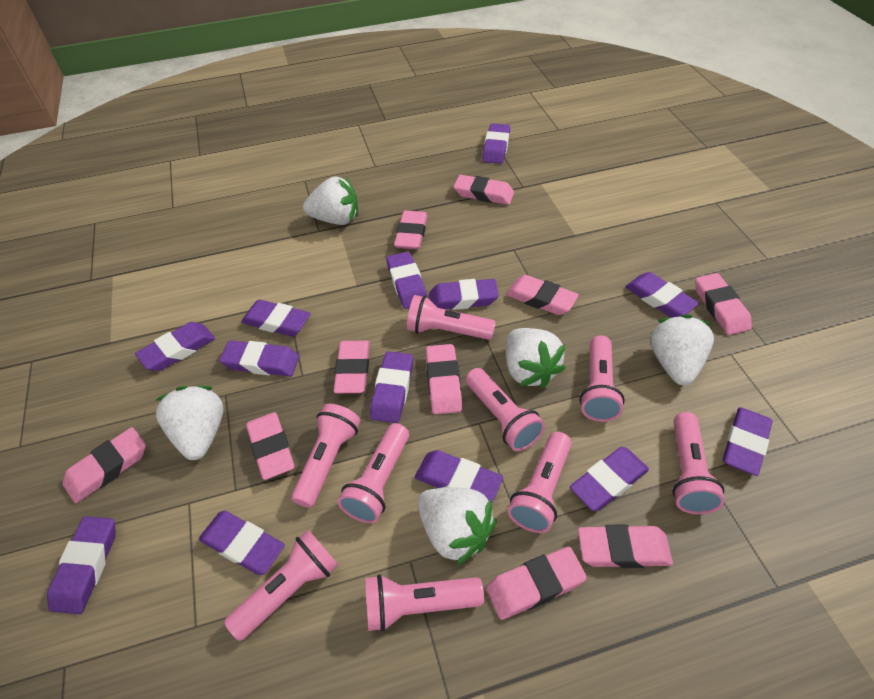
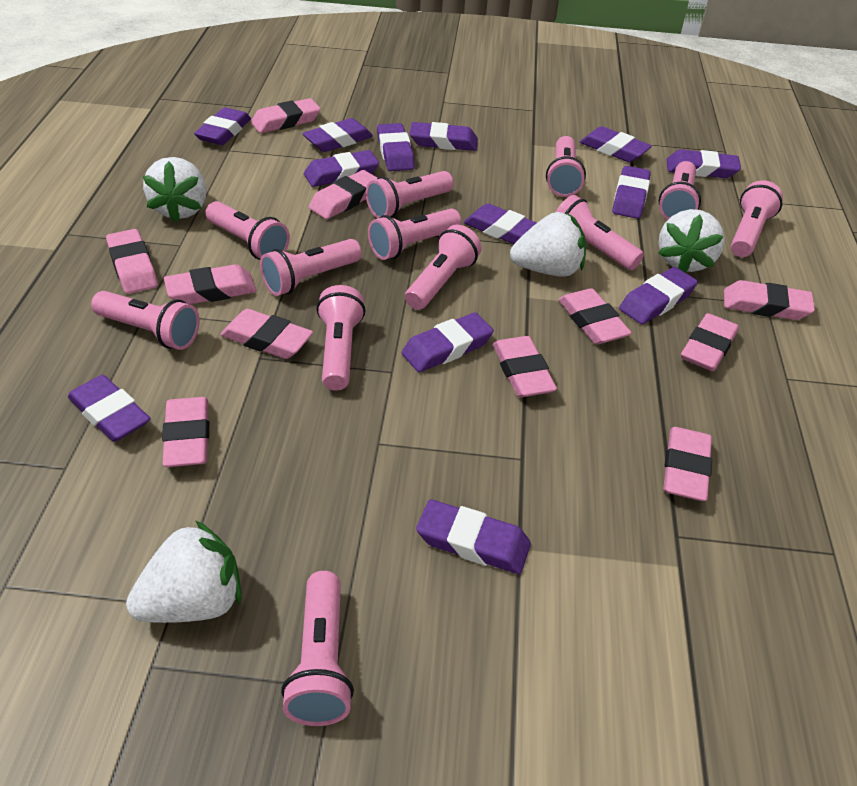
pink eraser: 10 -> 11
pink flashlight: 9 -> 12
white strawberry: 5 -> 4

